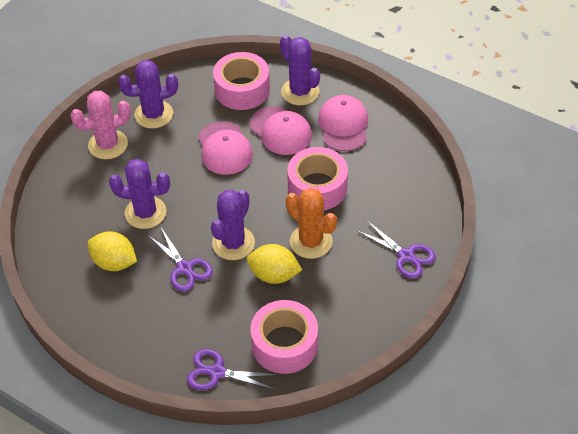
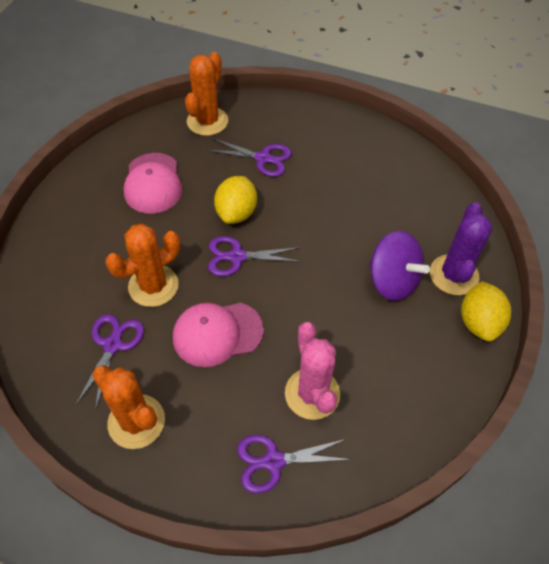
orange cactus: 1 -> 3
pink cap: 3 -> 2
pink tape: 3 -> 0
purple cactus: 4 -> 1
purple scissors: 3 -> 4
purple spinning top: 0 -> 1

